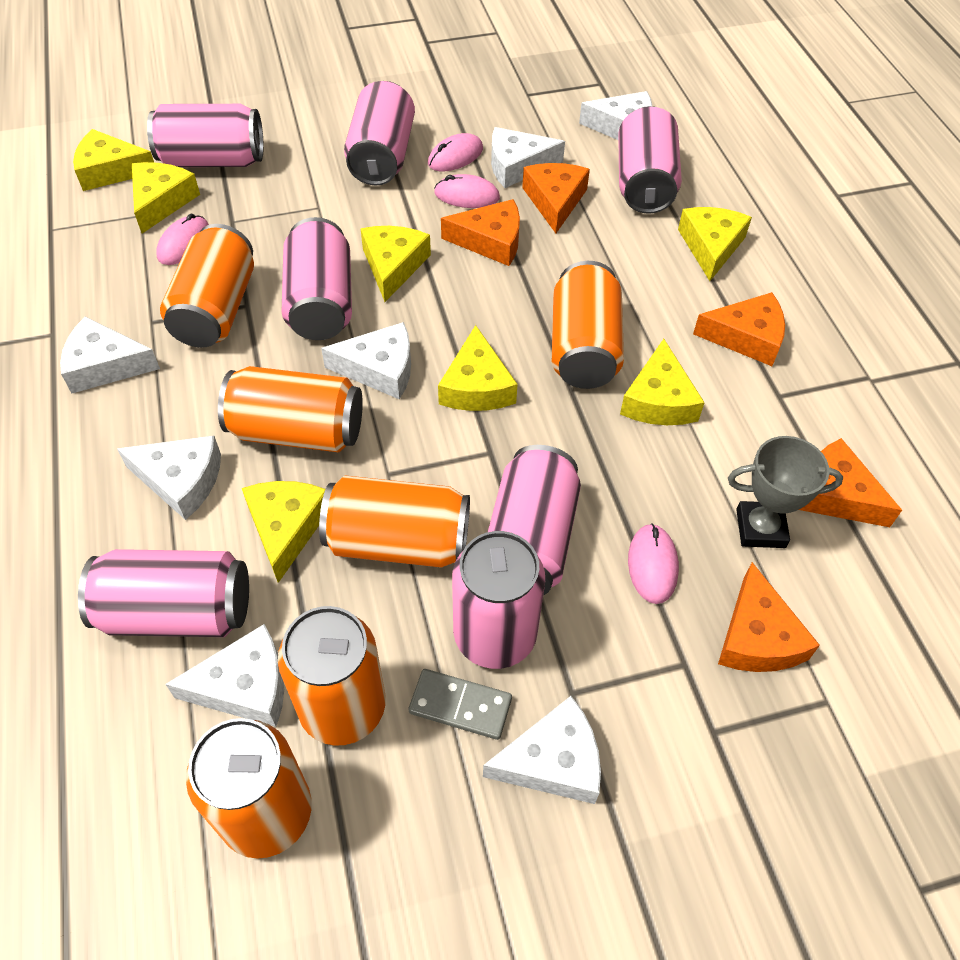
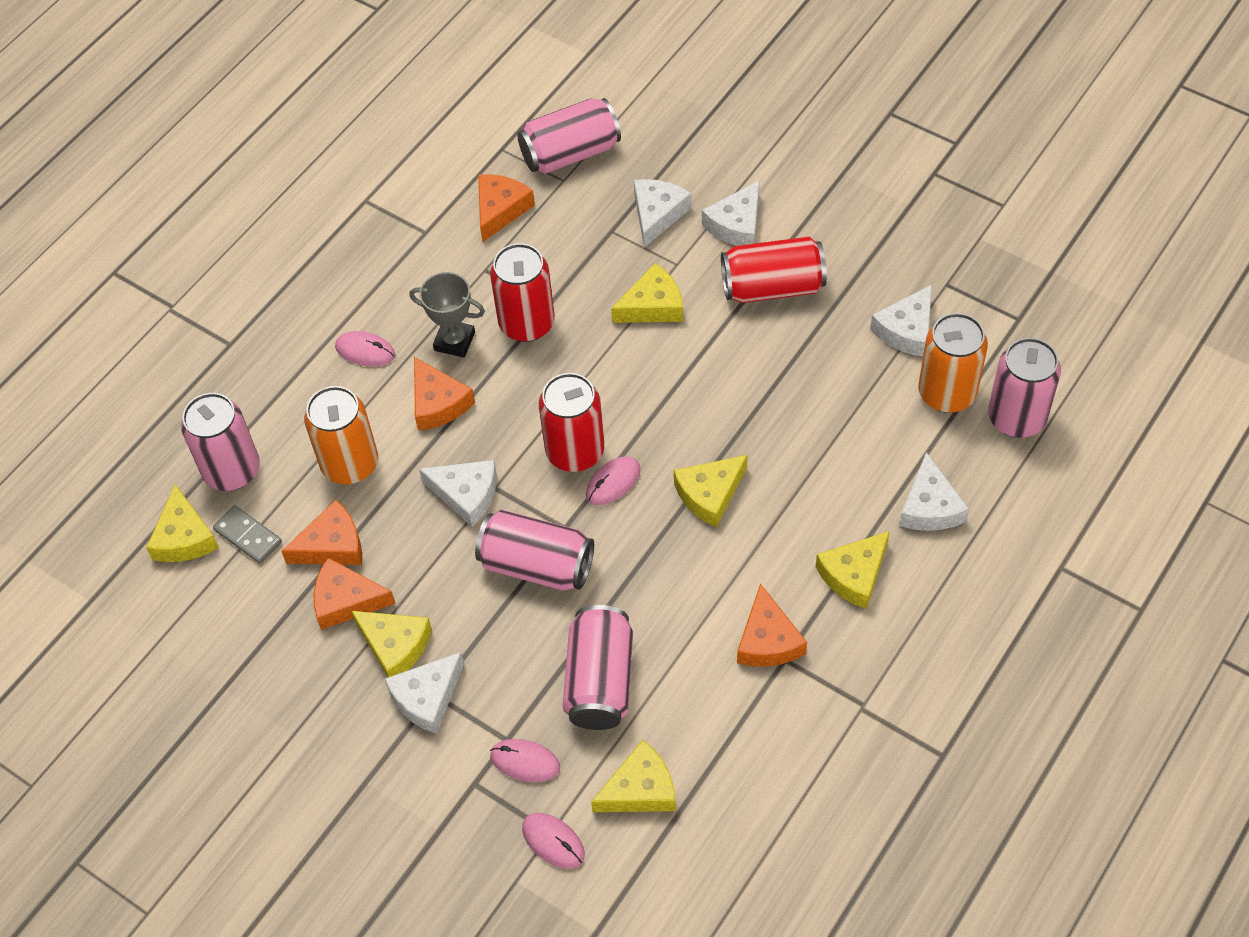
orange can: 6 -> 2
pink can: 7 -> 5
red can: 0 -> 3
white cheese: 7 -> 6
yellow cheese: 7 -> 6

